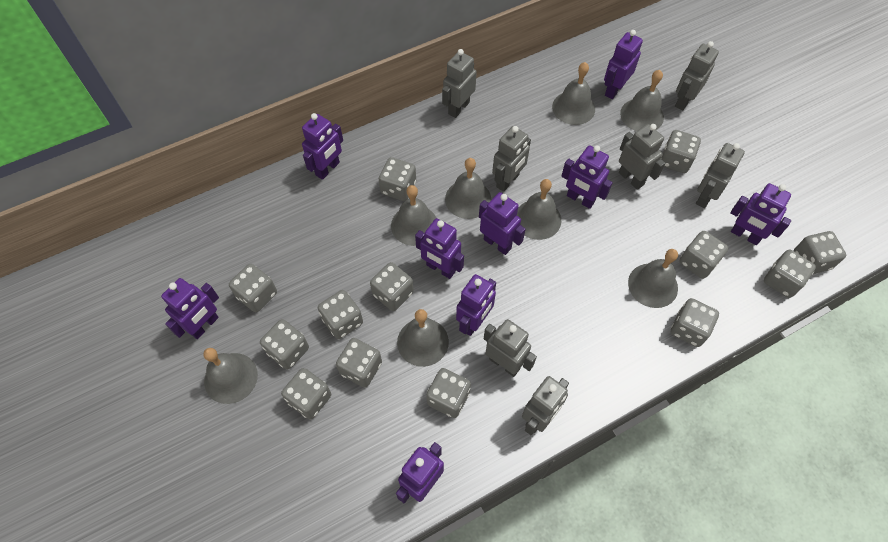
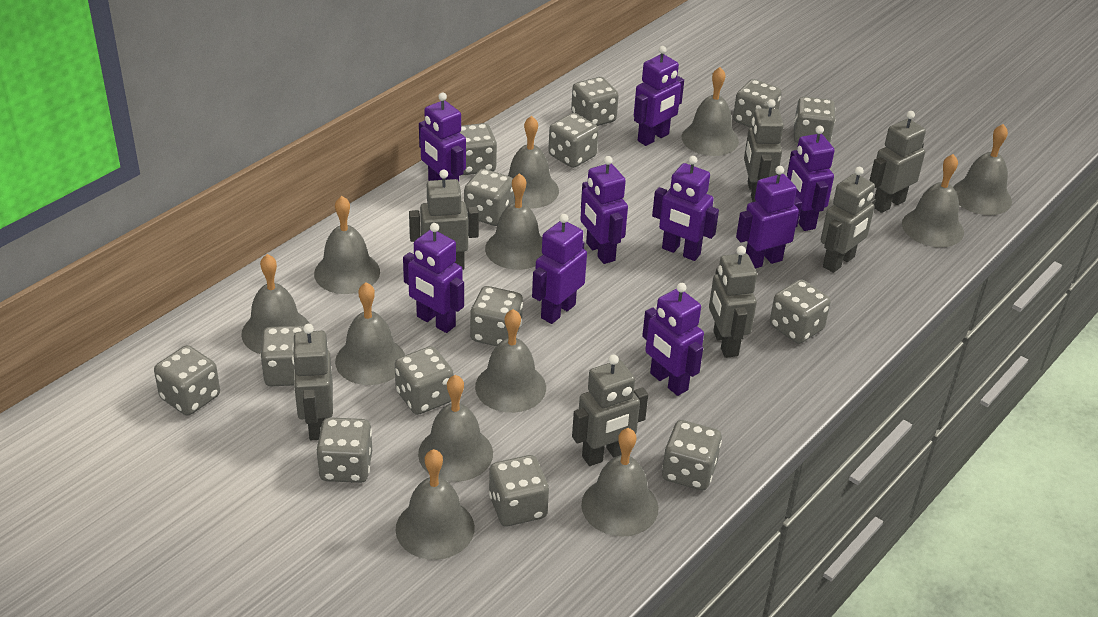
grey bell: 8 -> 12
grey dice: 13 -> 14

